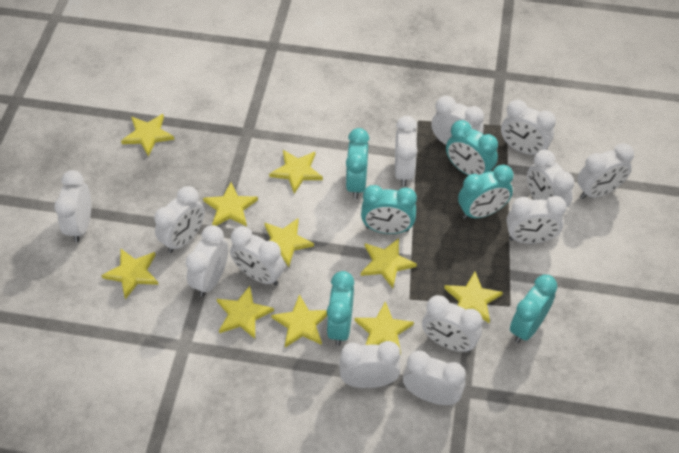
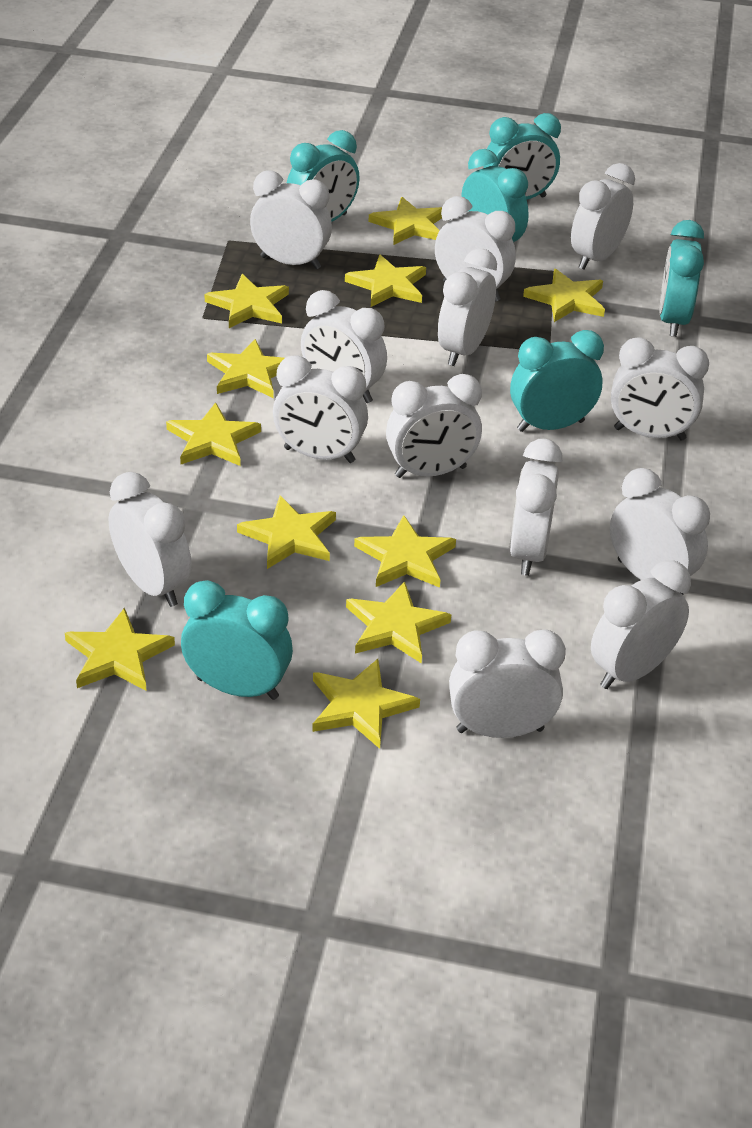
yellow star: 10 -> 11

